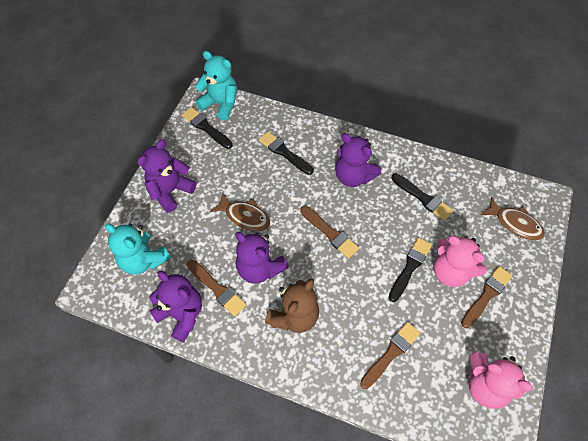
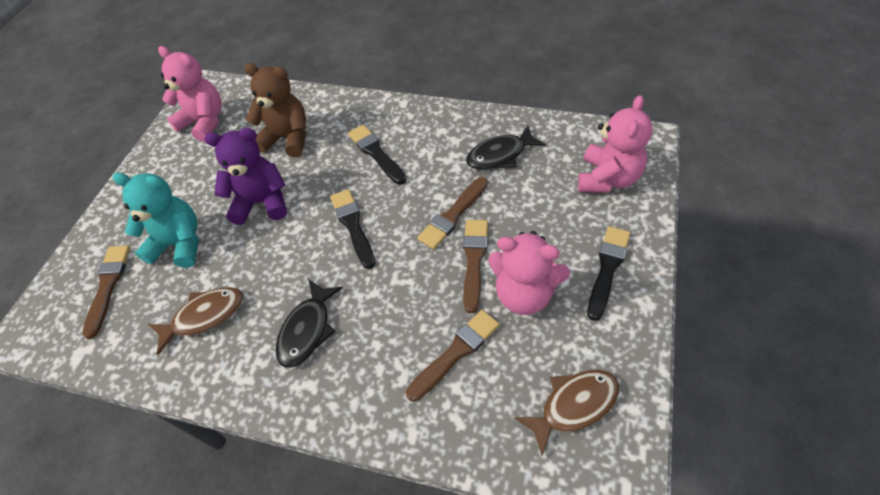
black brush: 4 -> 3
black fish: 0 -> 2
pink teddy bear: 2 -> 3
purple teddy bear: 4 -> 1
turquoise teddy bear: 2 -> 1

